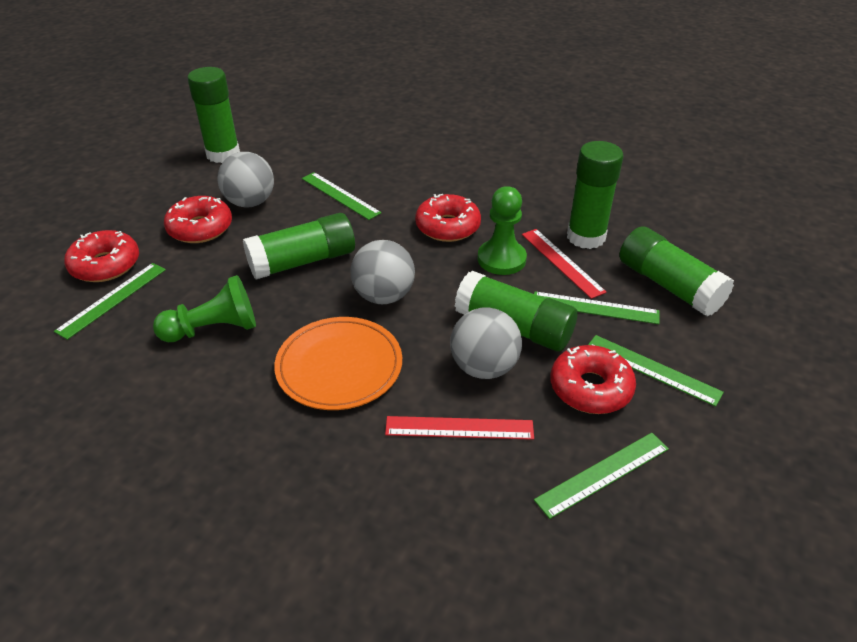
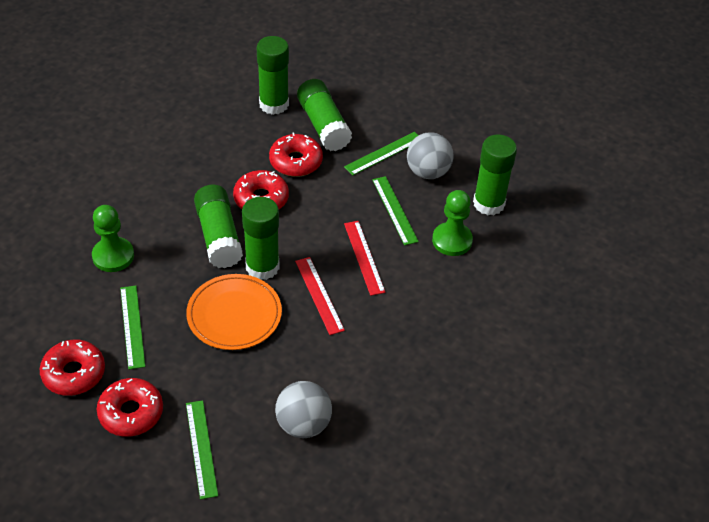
green ruler: 5 -> 4
grey ball: 3 -> 2

